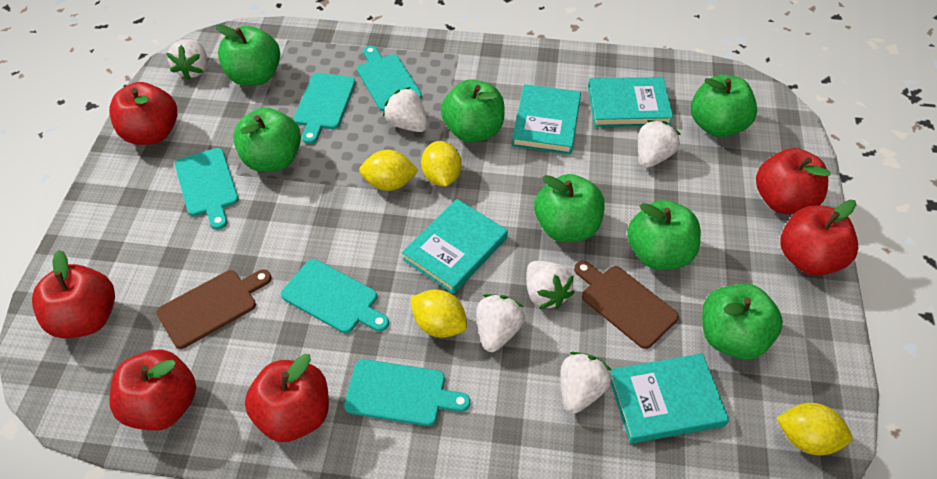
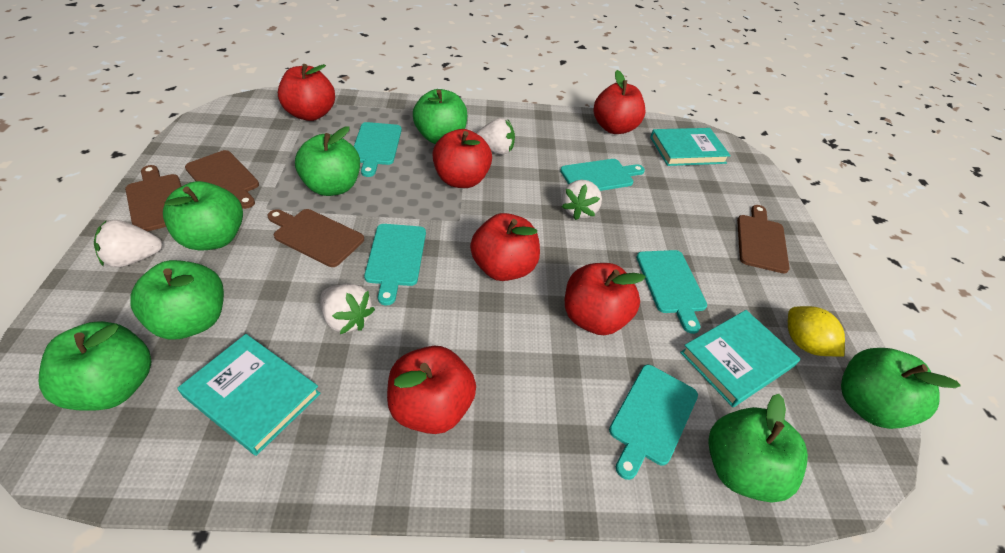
brown cutting board: 2 -> 4
turquoise book: 4 -> 3
white strawberry: 6 -> 4
yellow lemon: 4 -> 1

